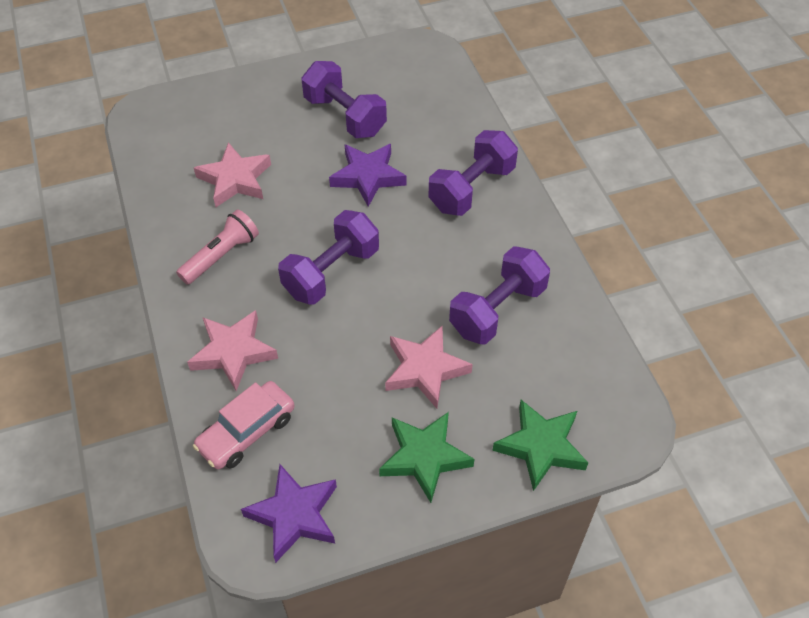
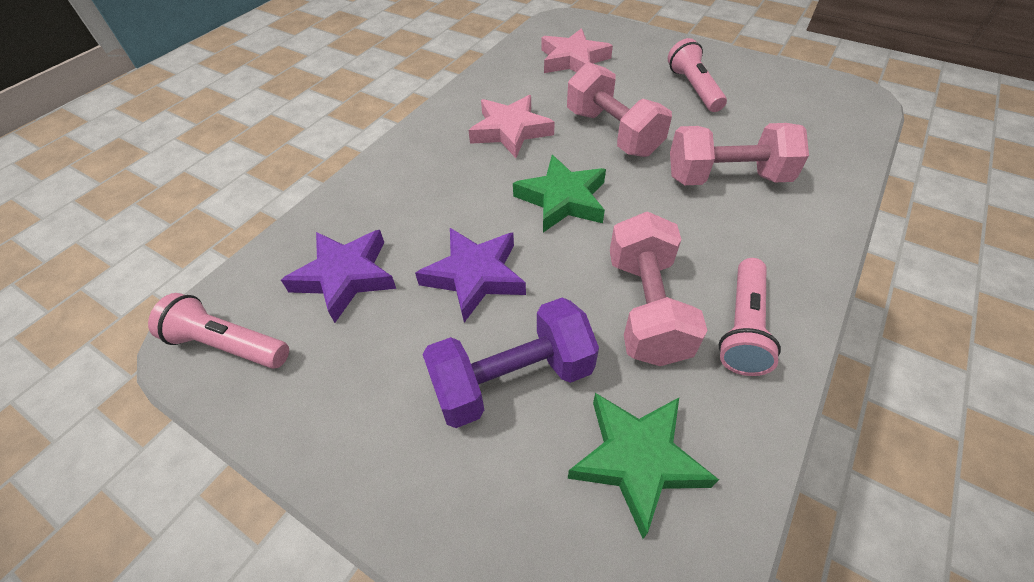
pink car: 1 -> 0
pink dumbbell: 0 -> 3
pink flashlight: 1 -> 3
pink star: 3 -> 2
purple dumbbell: 4 -> 1

